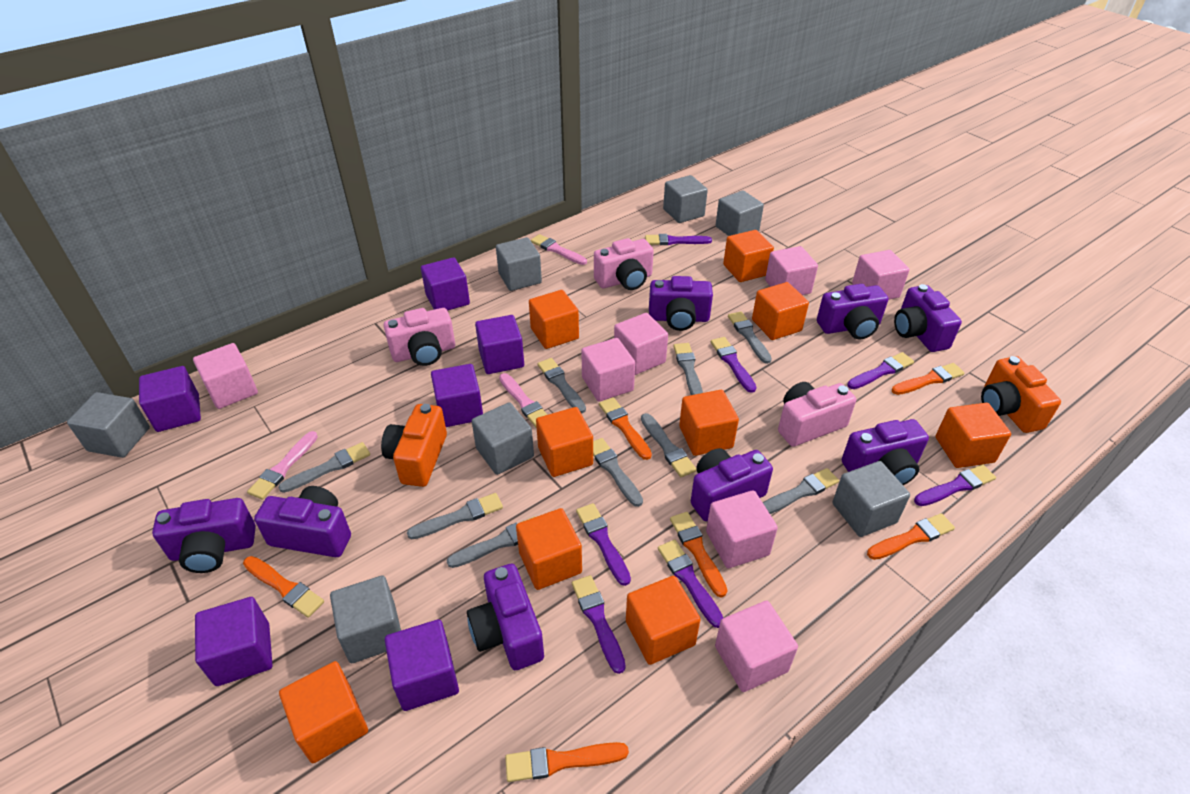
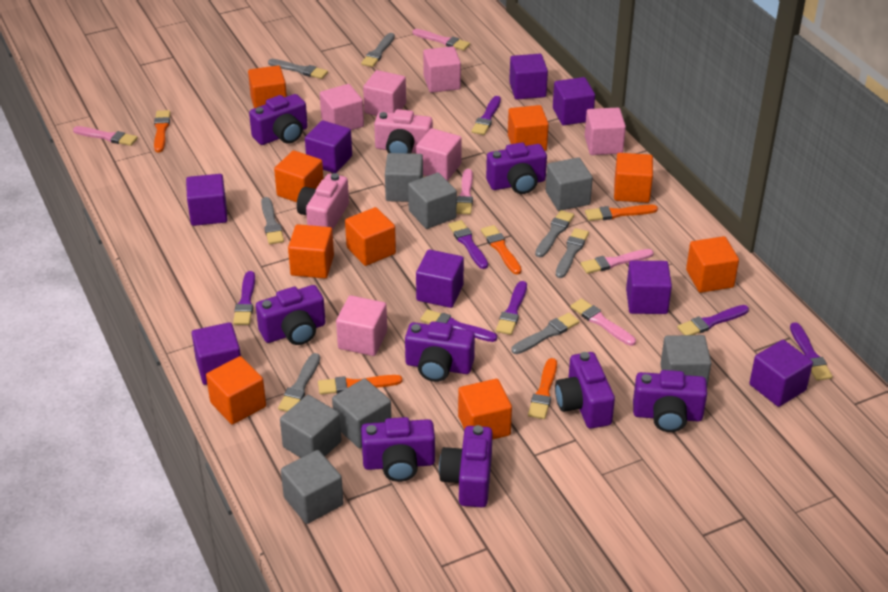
grey brush: 9 -> 7
orange brush: 6 -> 5
orange camera: 2 -> 0
pink brush: 3 -> 5
pink camera: 3 -> 2
pink cube: 7 -> 6
purple cube: 6 -> 8

